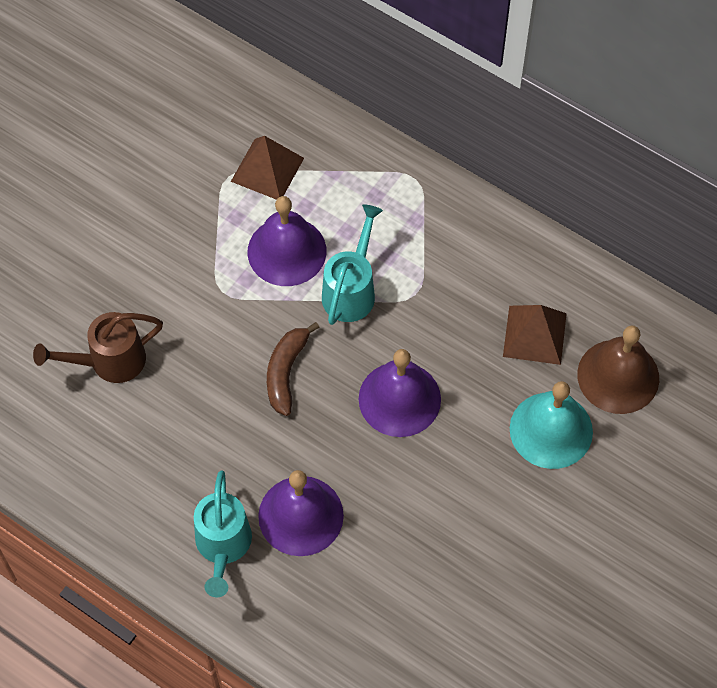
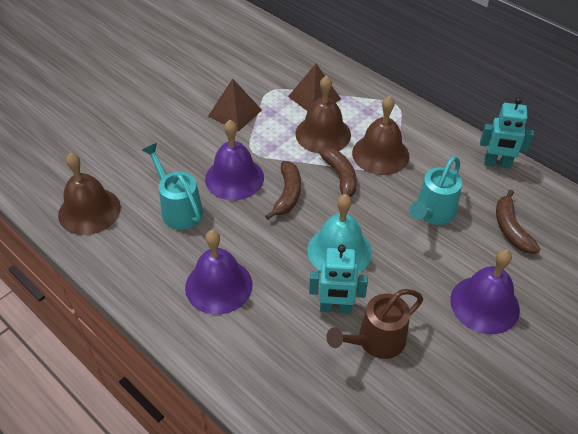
brown banana: 1 -> 3
brown bell: 1 -> 3
turquoise robot: 0 -> 2

